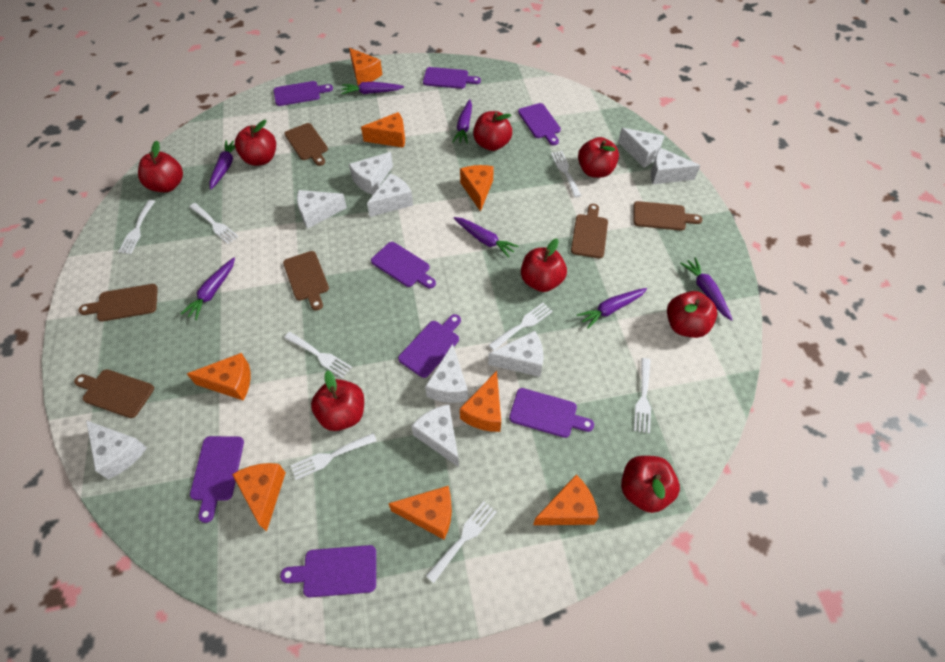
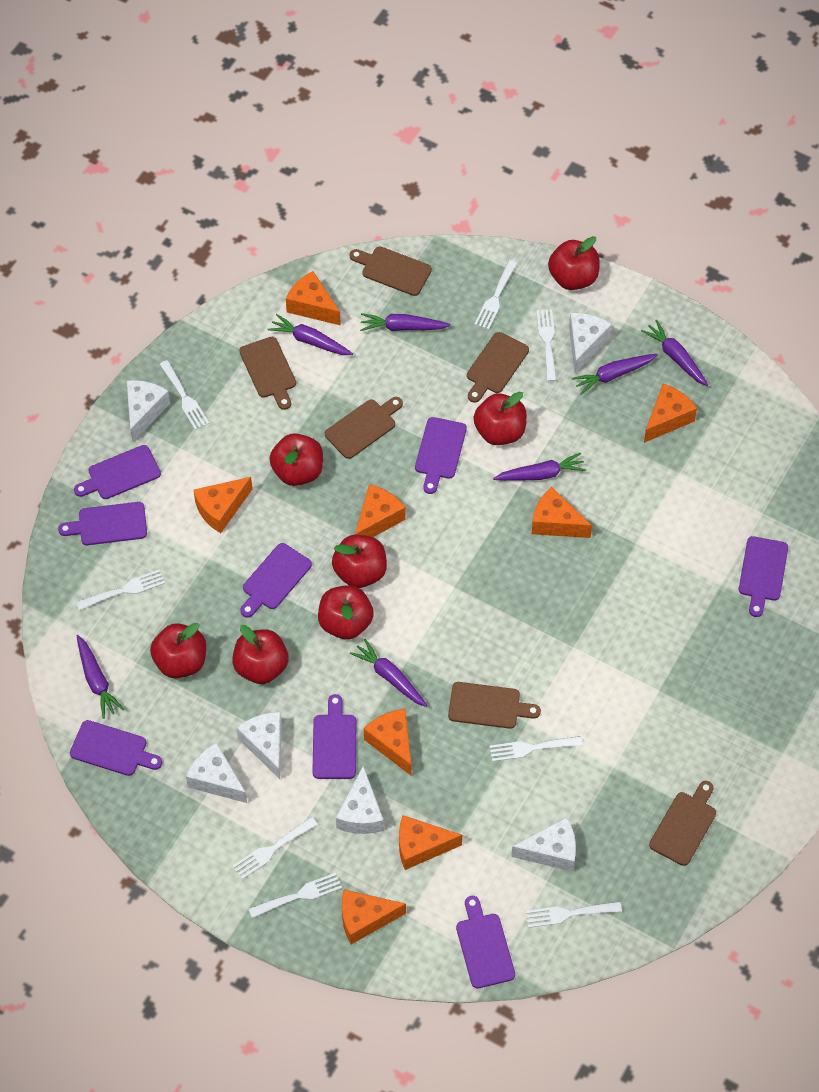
red apple: 8 -> 7
white cheese: 9 -> 6

